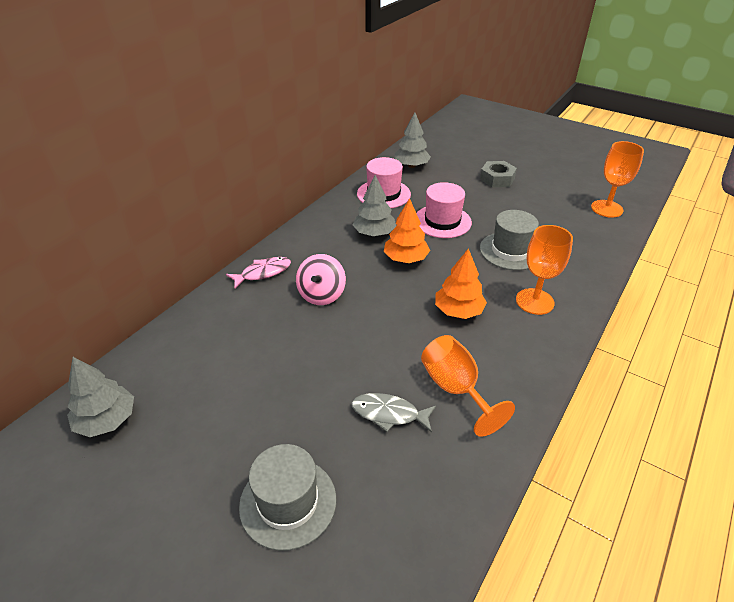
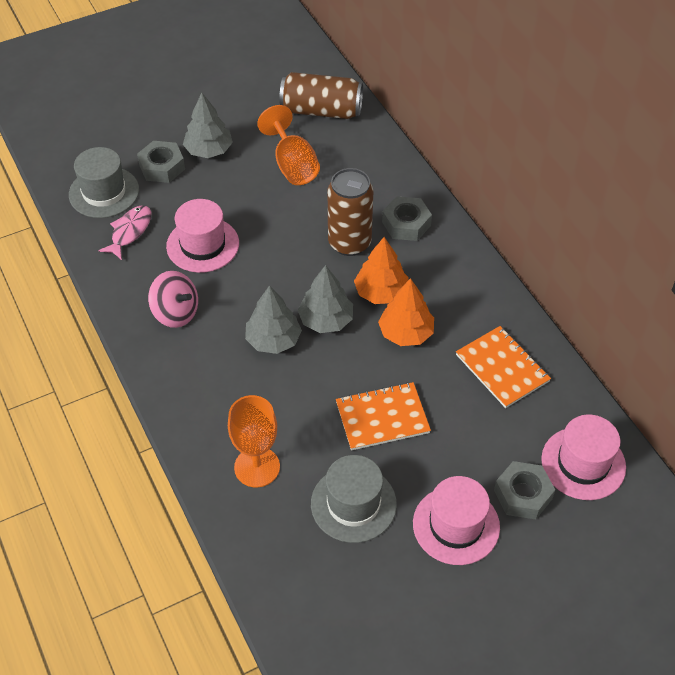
brown can: 0 -> 2
grey fish: 1 -> 0
grey nut: 1 -> 3
orange goblet: 3 -> 2
orange notebook: 0 -> 2
pink hat: 2 -> 3

